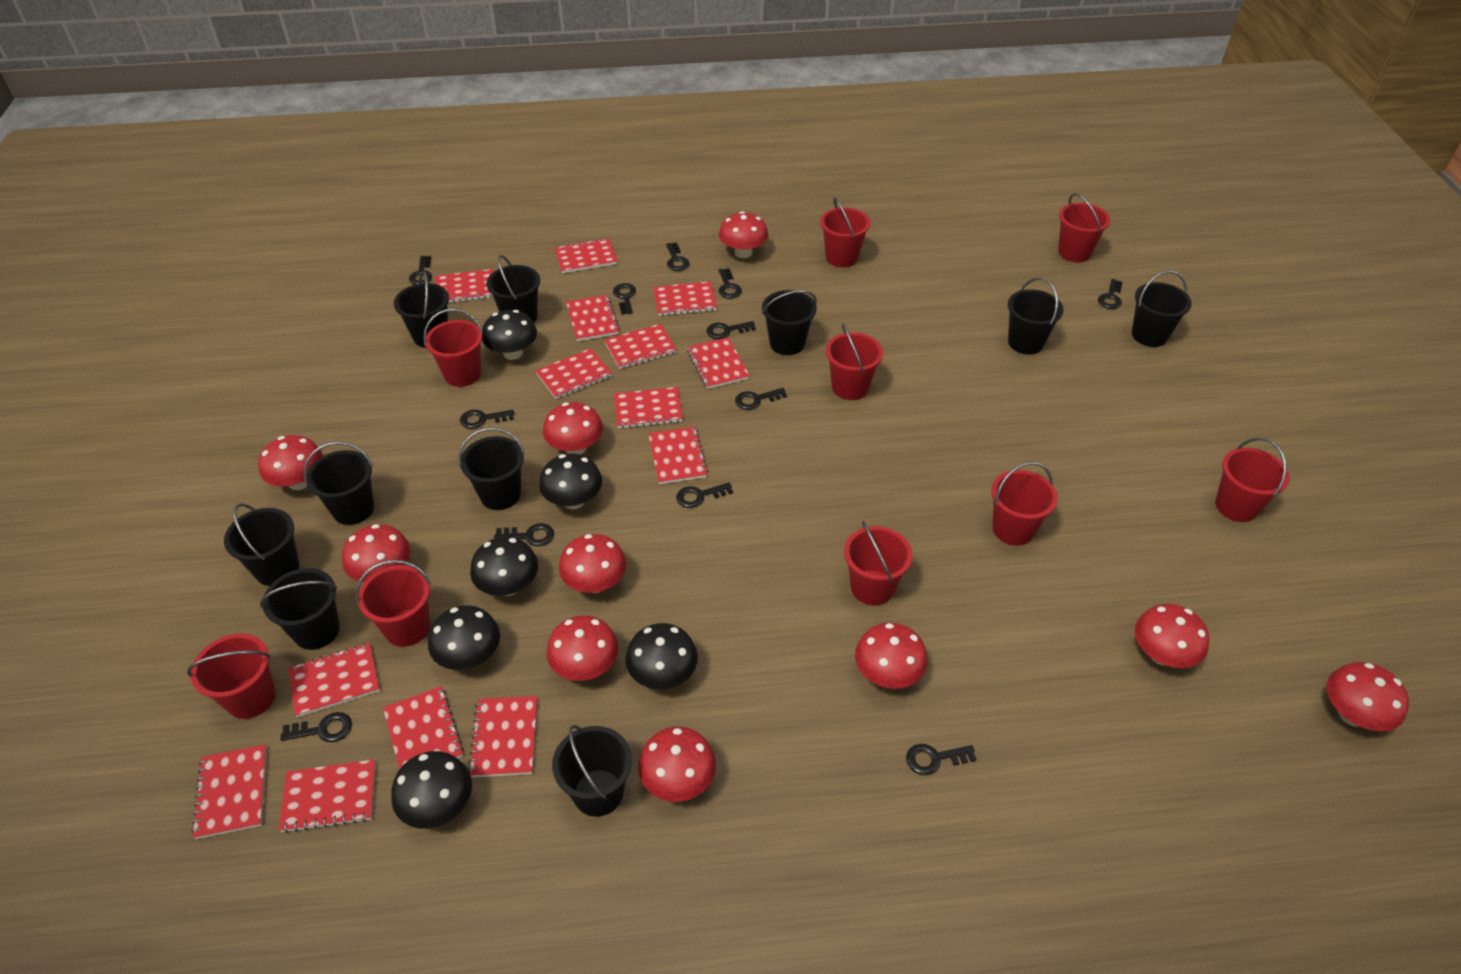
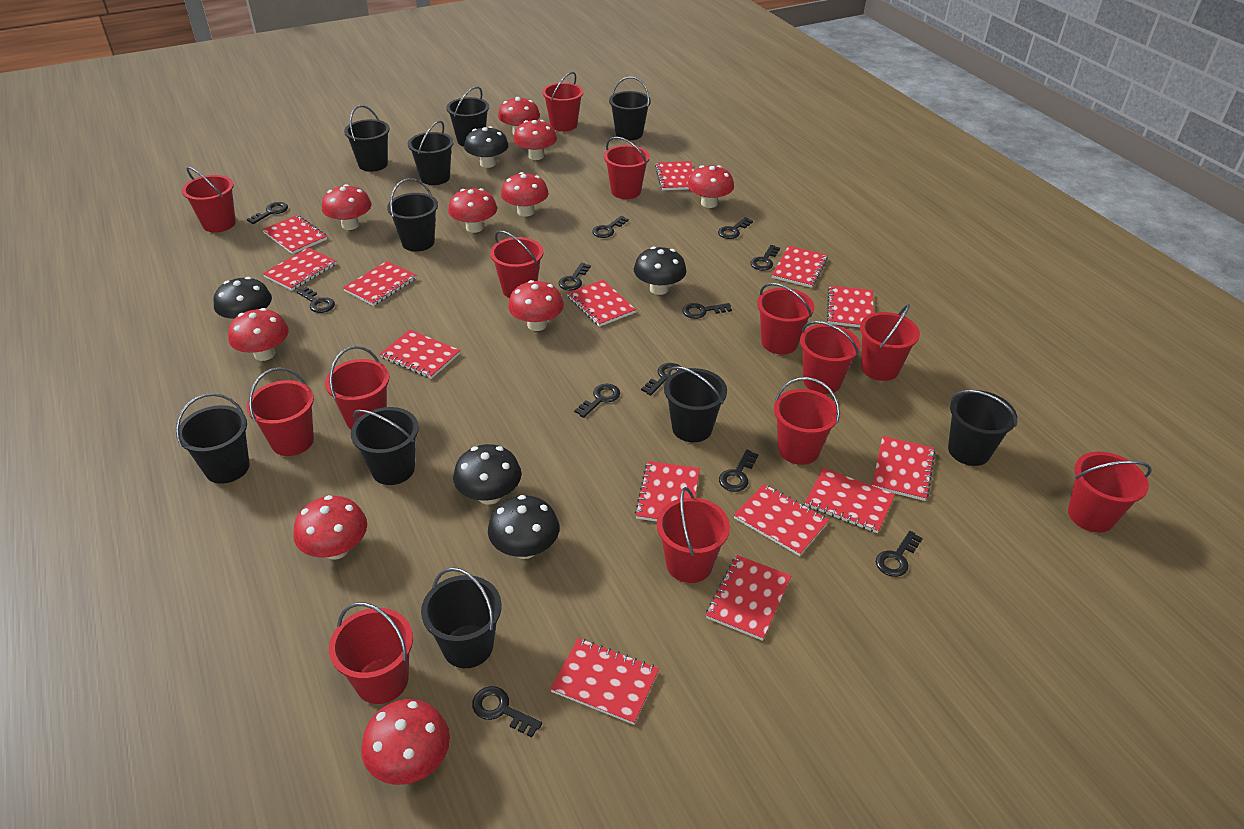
black mushroom: 6 -> 5
red bucket: 9 -> 13

